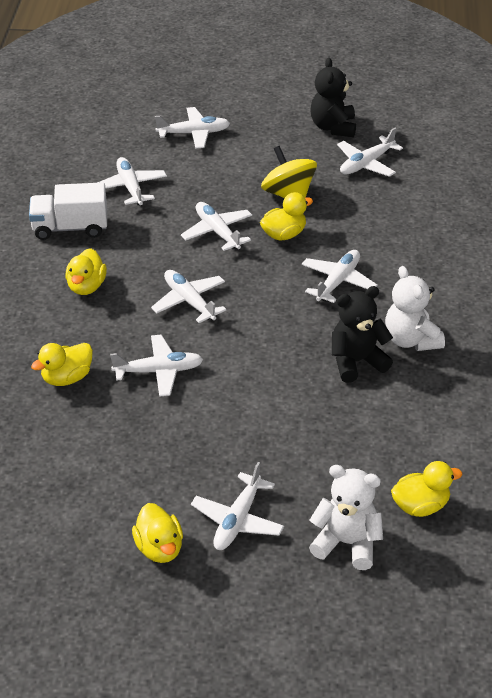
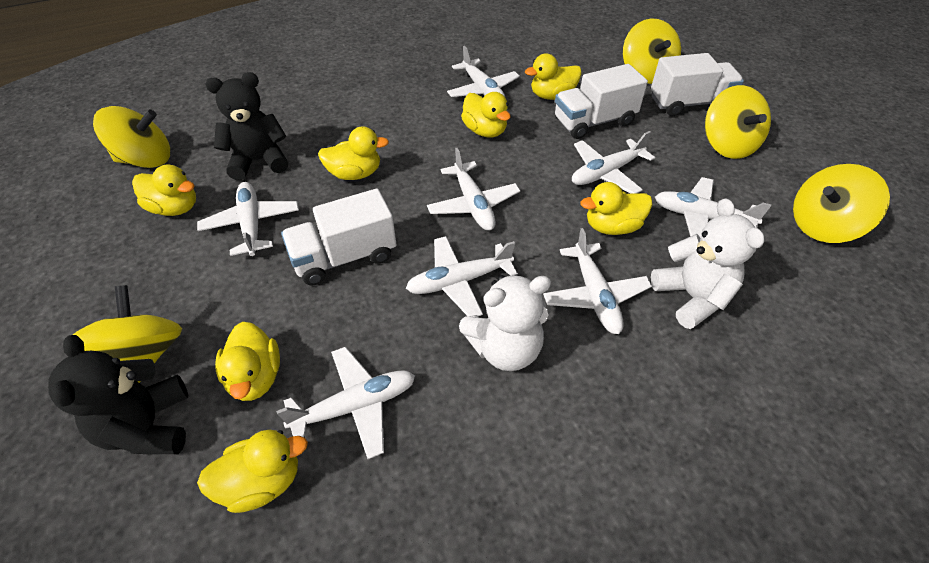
white truck: 1 -> 3
yellow duck: 5 -> 7
yellow spinning top: 1 -> 5

